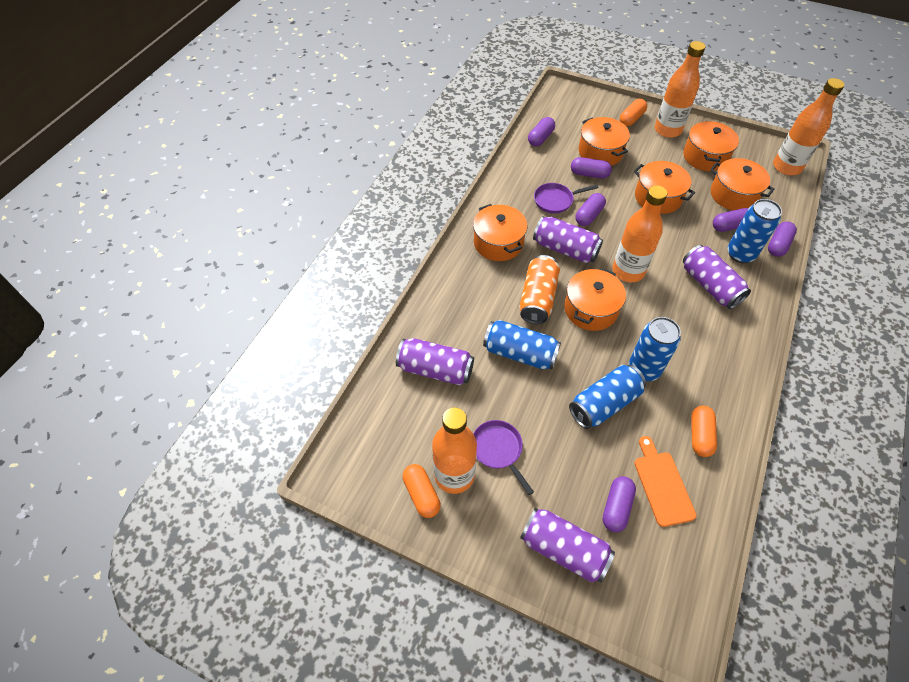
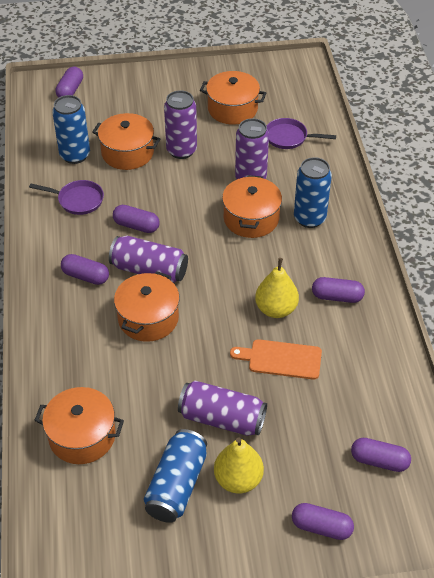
blue can: 4 -> 3
orange bottle: 4 -> 0
orange can: 1 -> 0
orange capsule: 3 -> 0
orange pot: 6 -> 5
yellow pear: 0 -> 2

